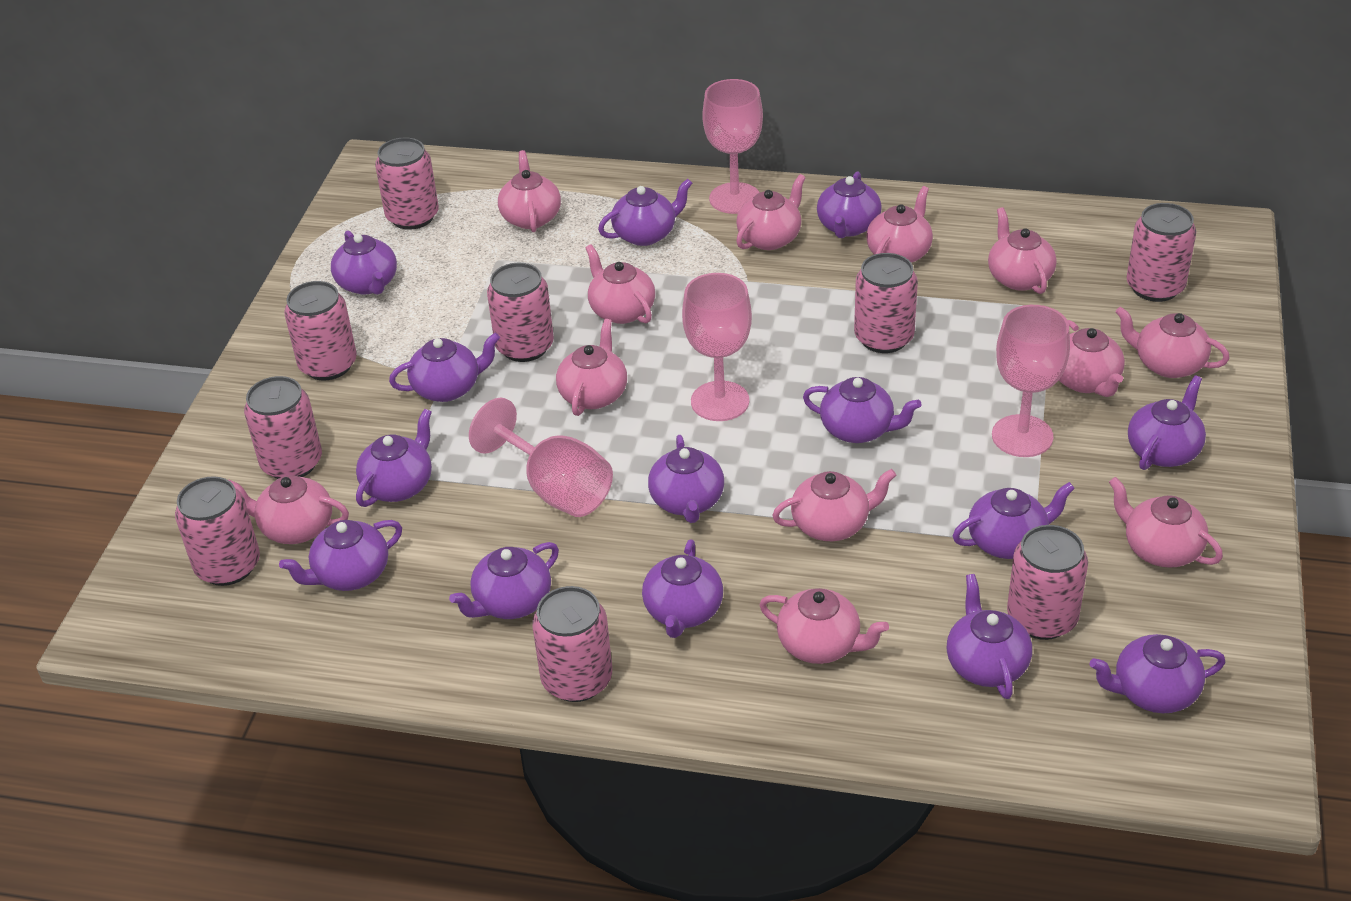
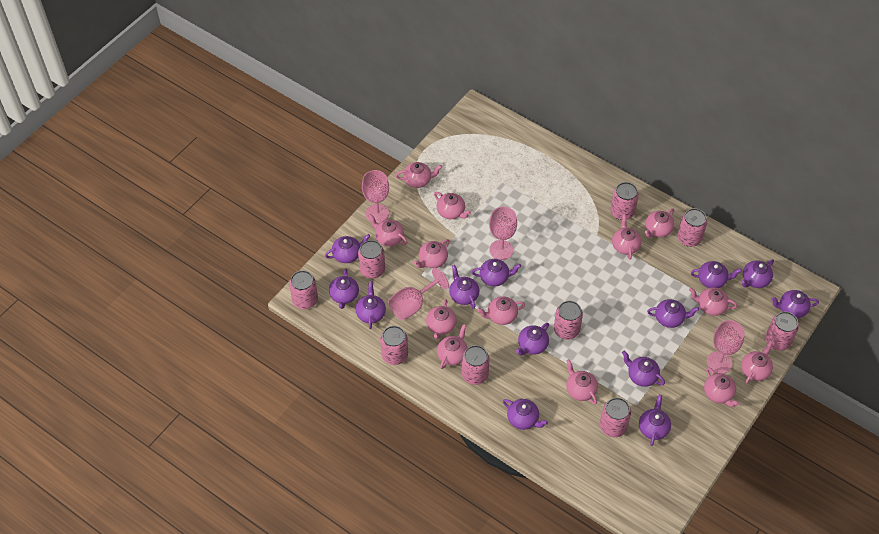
pink teapot: 12 -> 13
purple teapot: 14 -> 13

